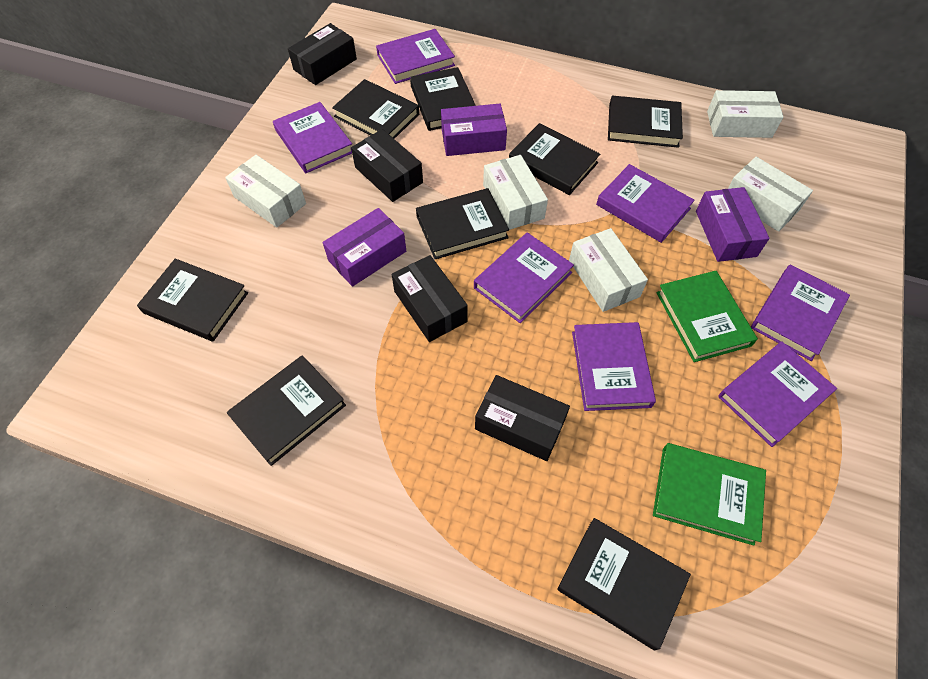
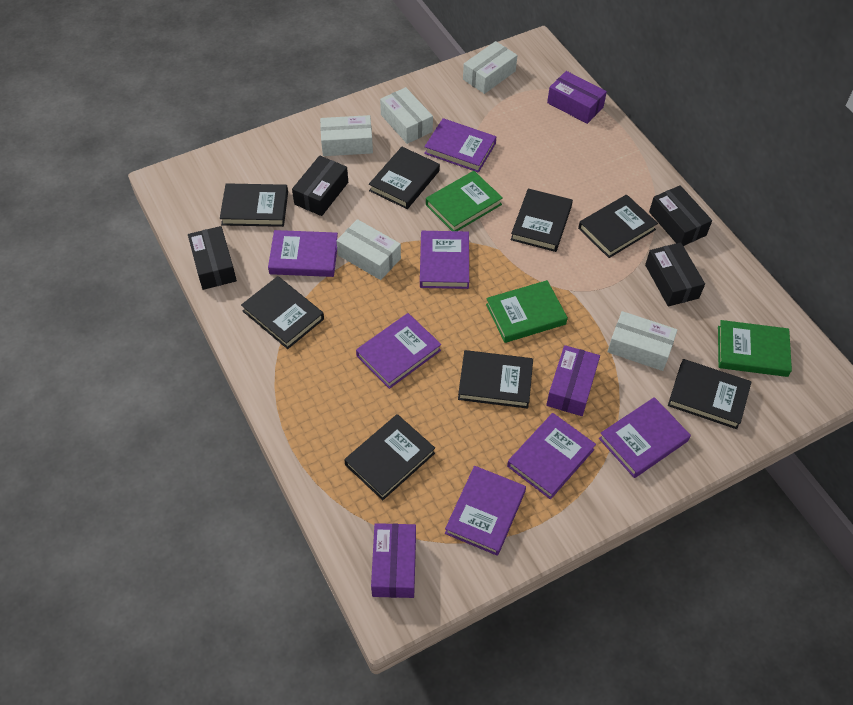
green book: 2 -> 3

